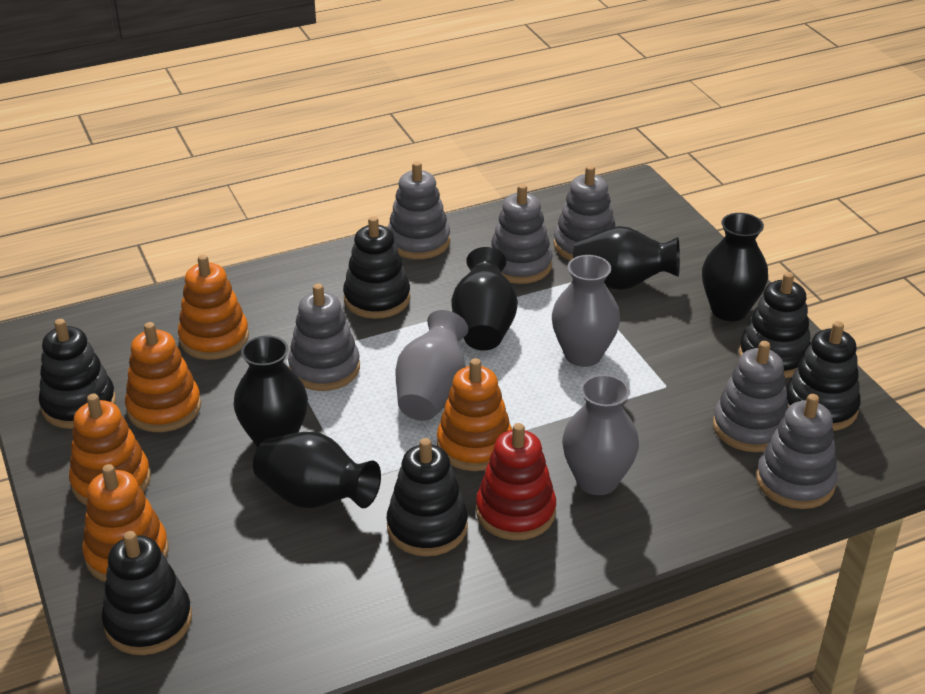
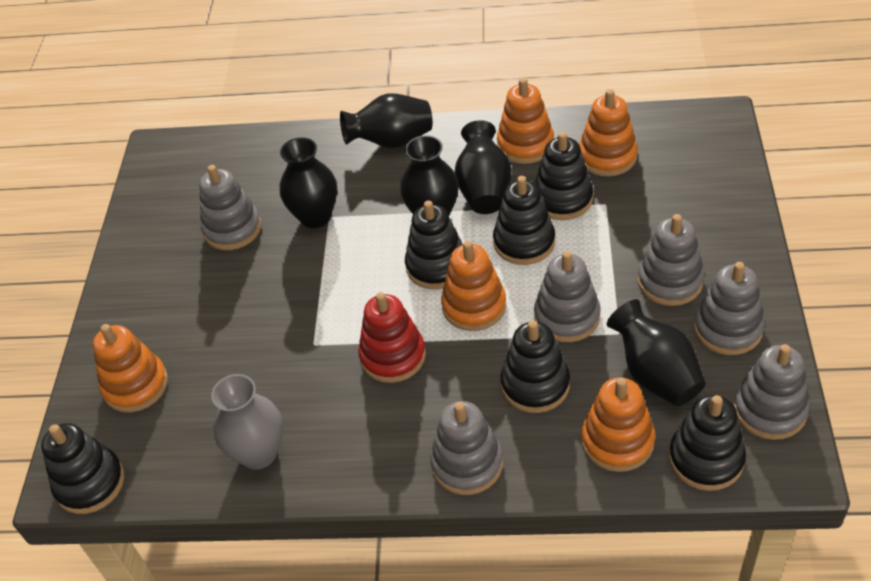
grey vase: 3 -> 1

